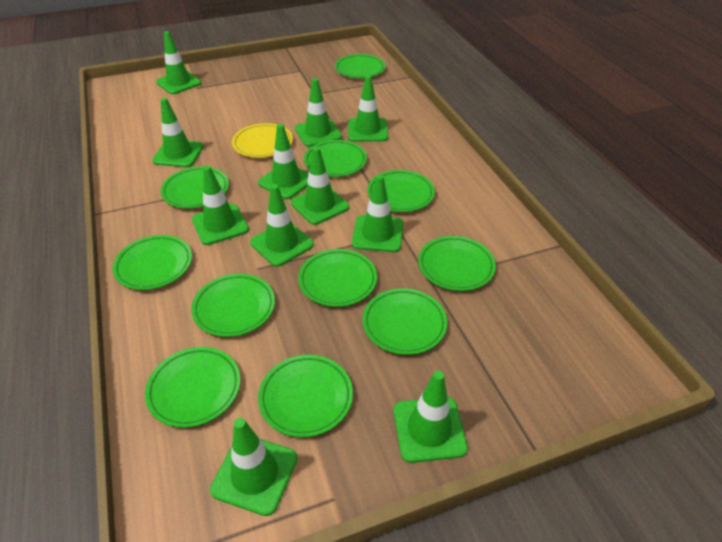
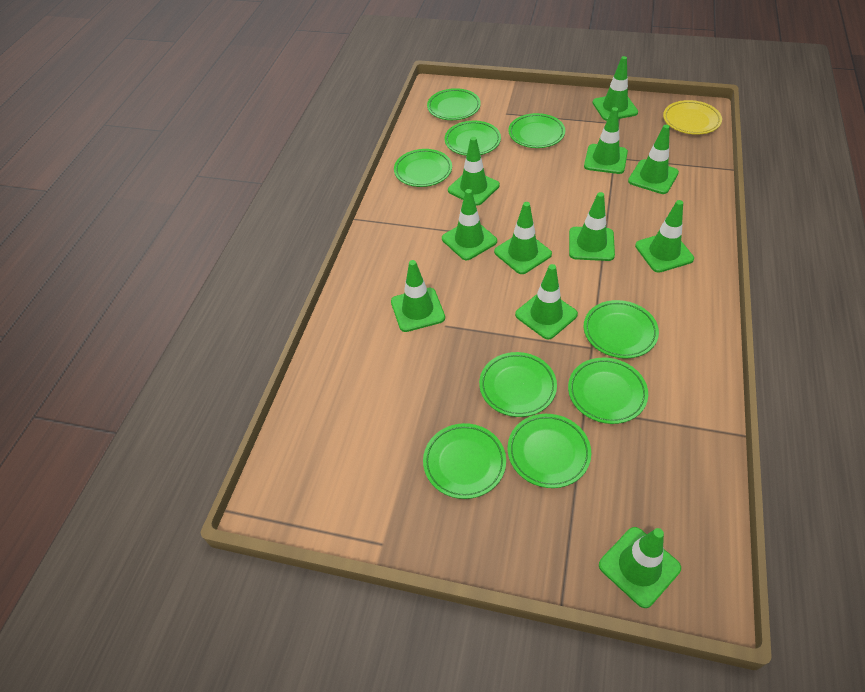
green plate: 11 -> 9

